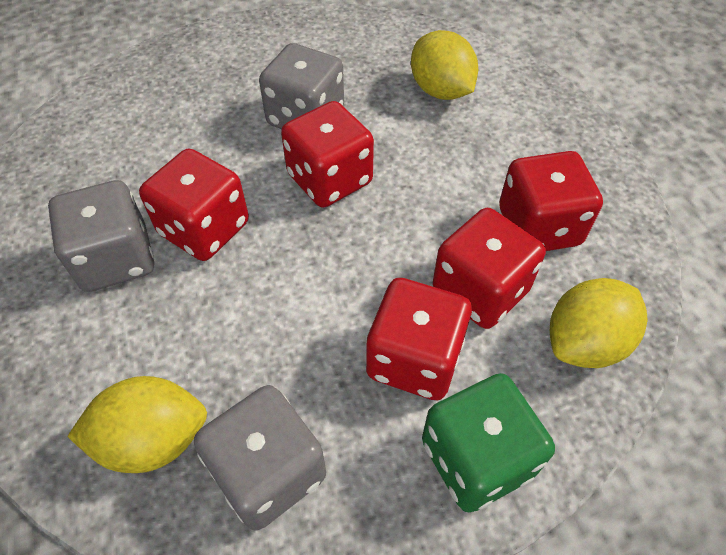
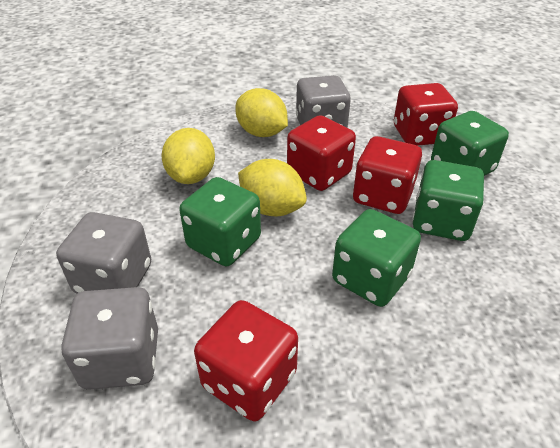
green dice: 1 -> 4
red dice: 5 -> 4

